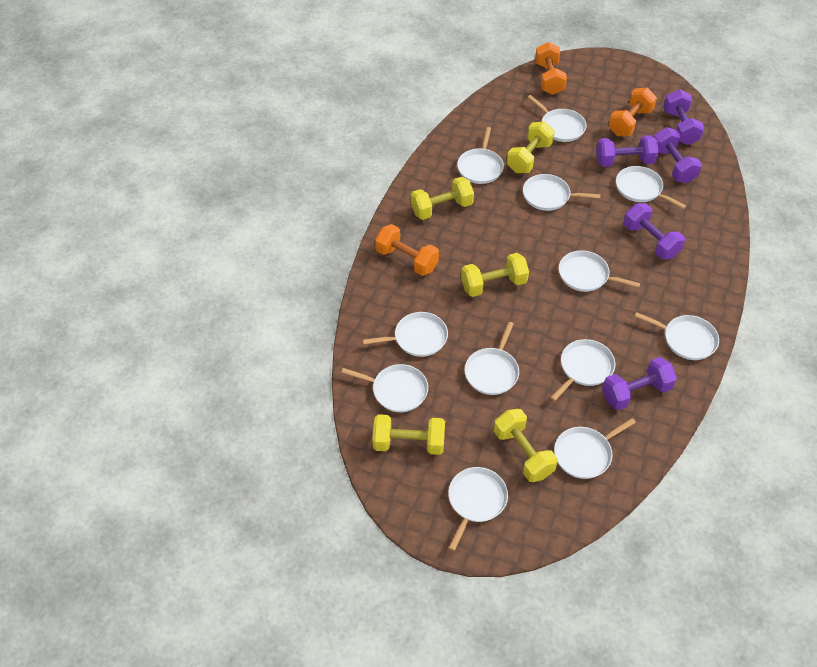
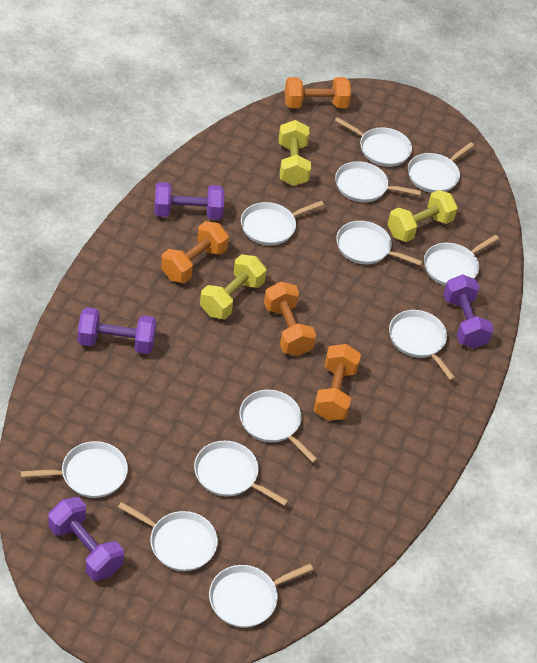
orange dumbbell: 3 -> 4
purple dumbbell: 5 -> 4
yellow dumbbell: 5 -> 3

